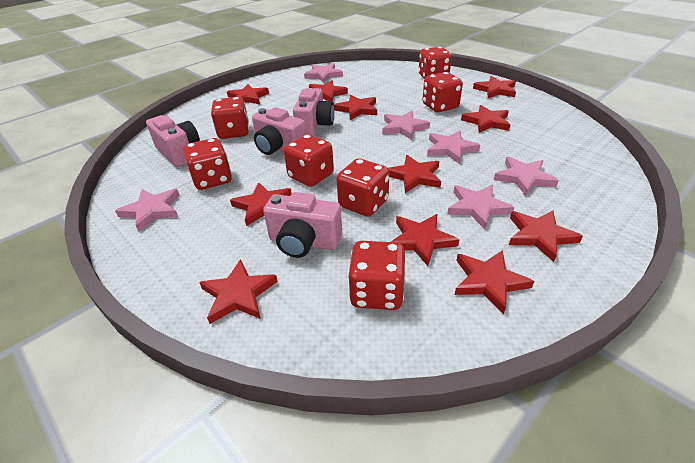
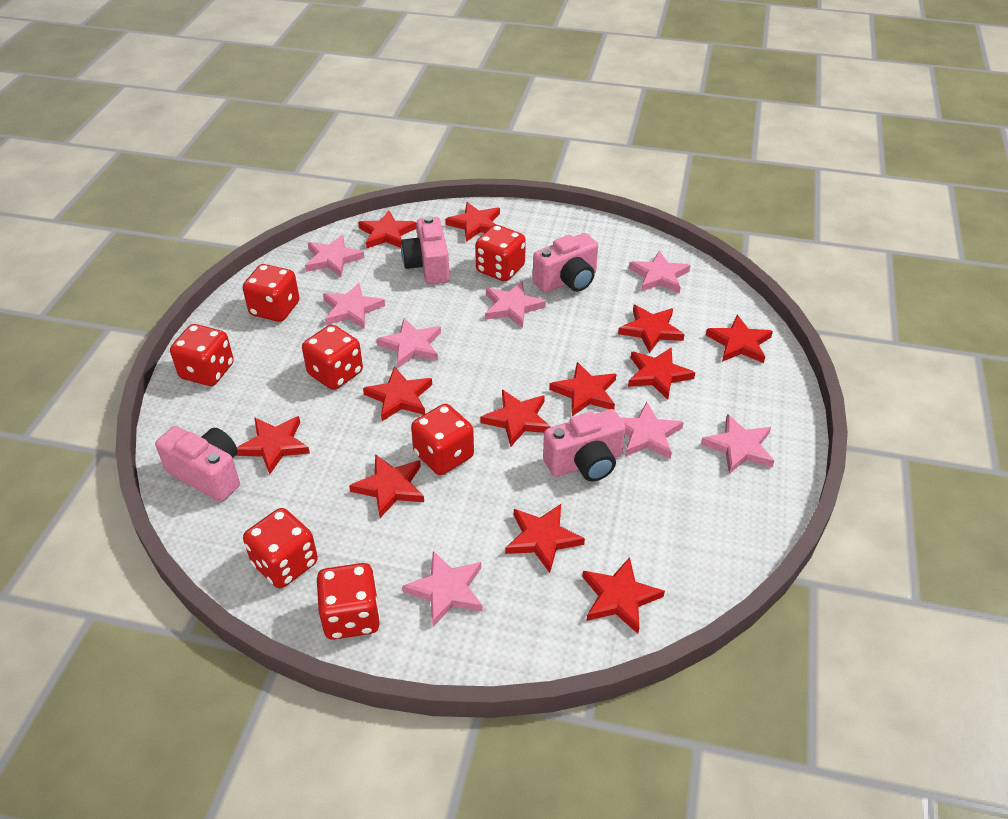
pink star: 6 -> 8
red star: 11 -> 12

